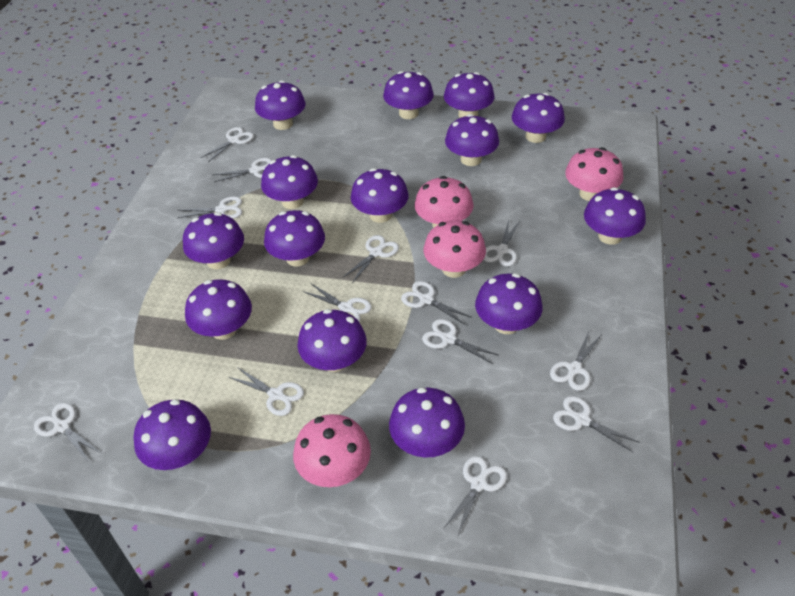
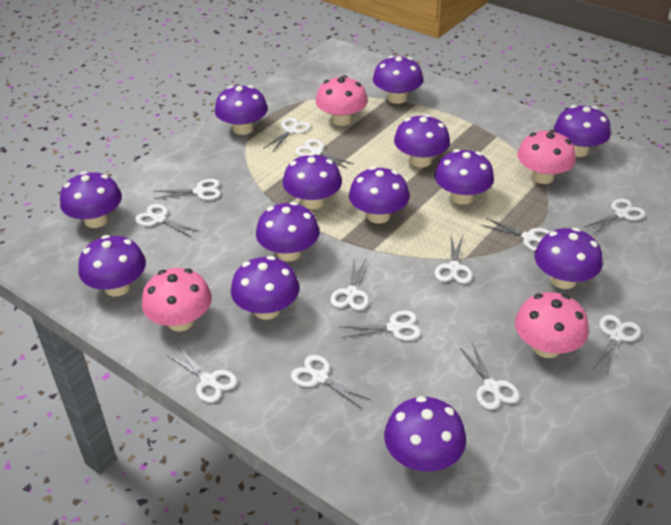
purple mushroom: 15 -> 13

